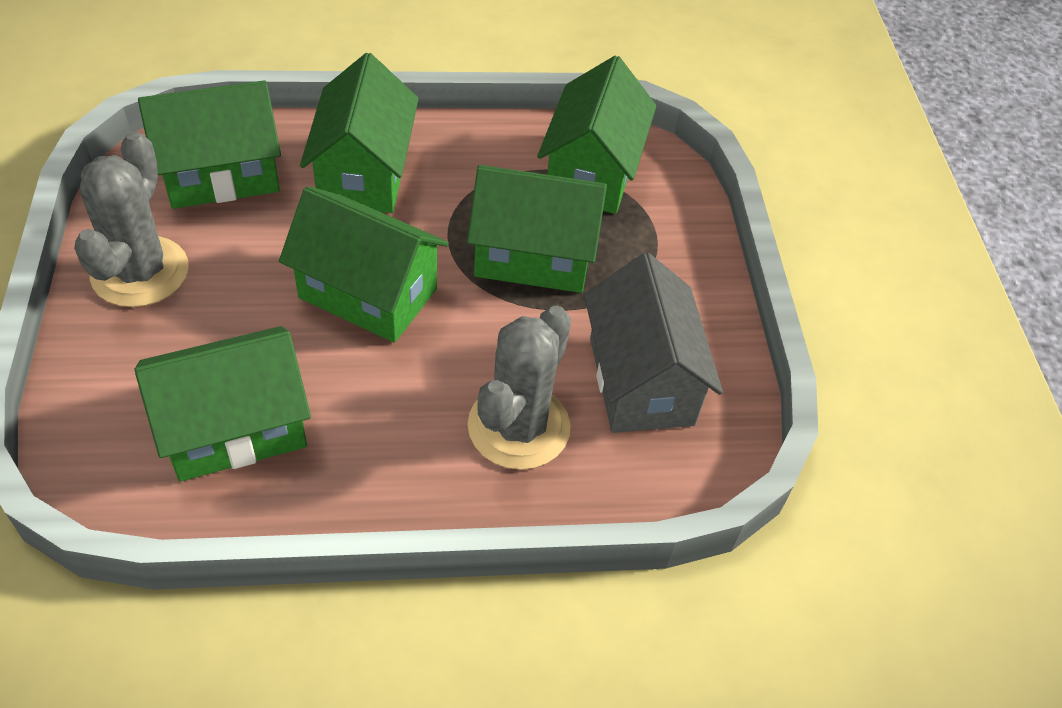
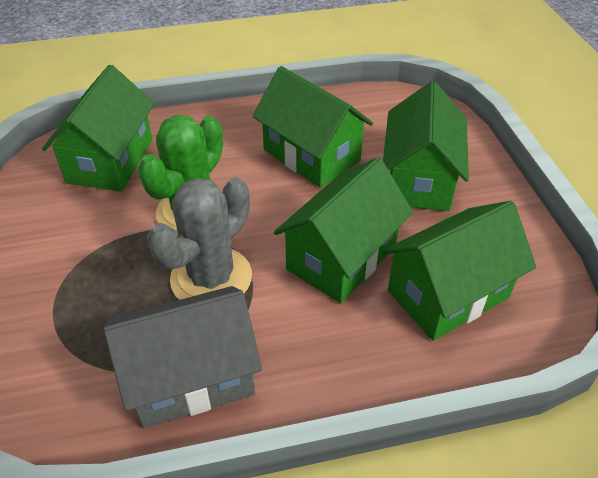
green cactus: 0 -> 1
green house: 6 -> 5
grey cactus: 2 -> 1

